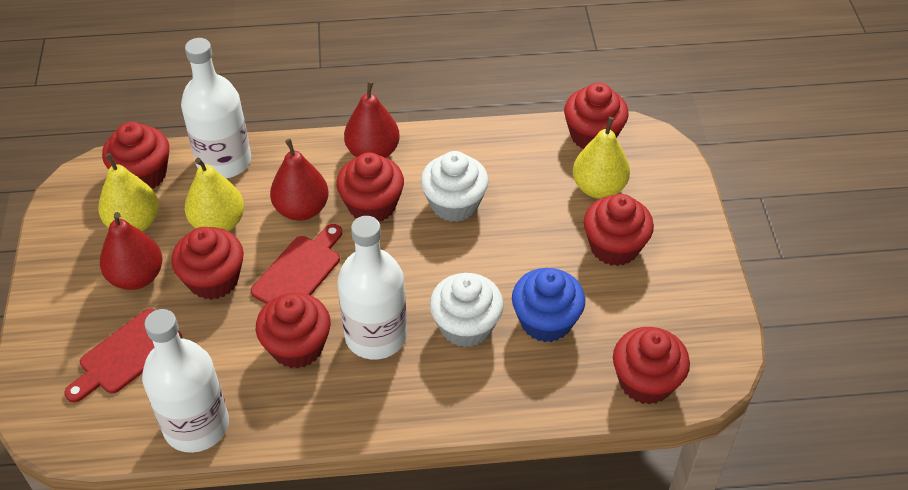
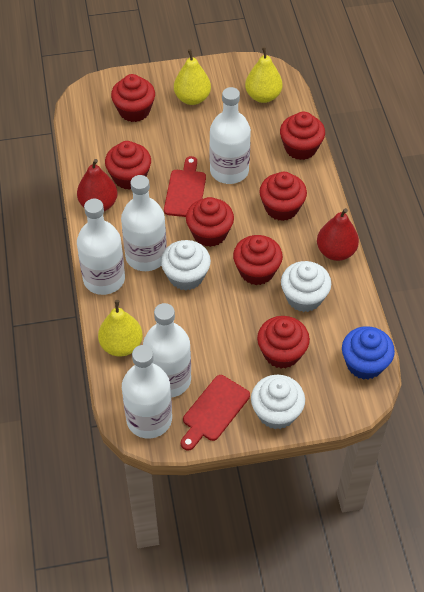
red pear: 3 -> 2
white bottle: 3 -> 5
white cupcake: 2 -> 3

